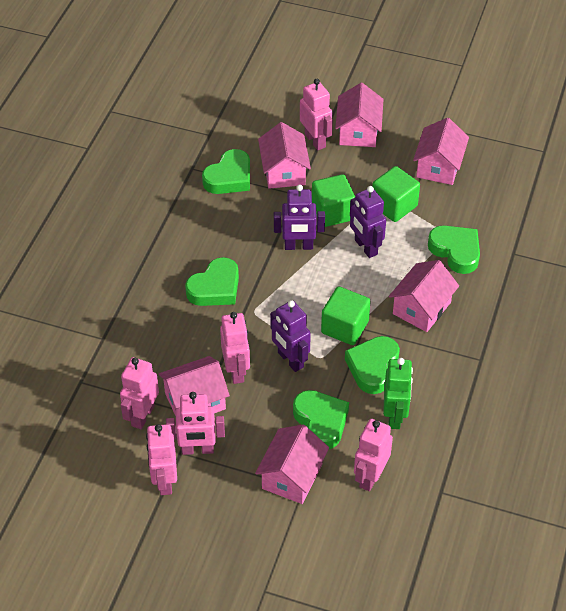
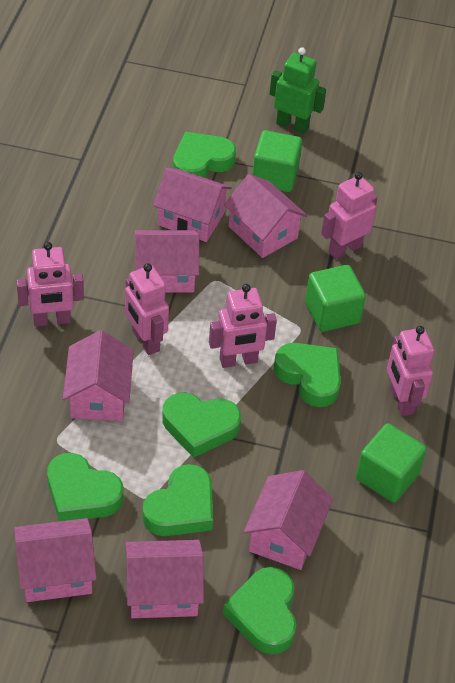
green heart: 5 -> 6
pink house: 6 -> 7
pink robot: 6 -> 5
purple robot: 3 -> 0

